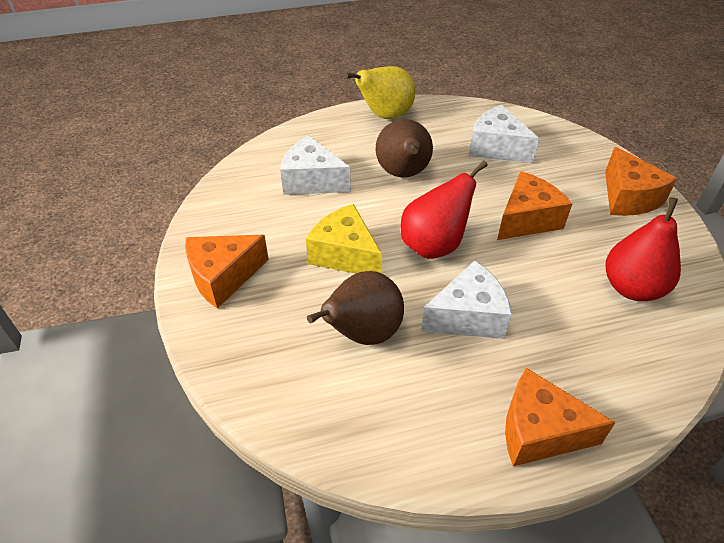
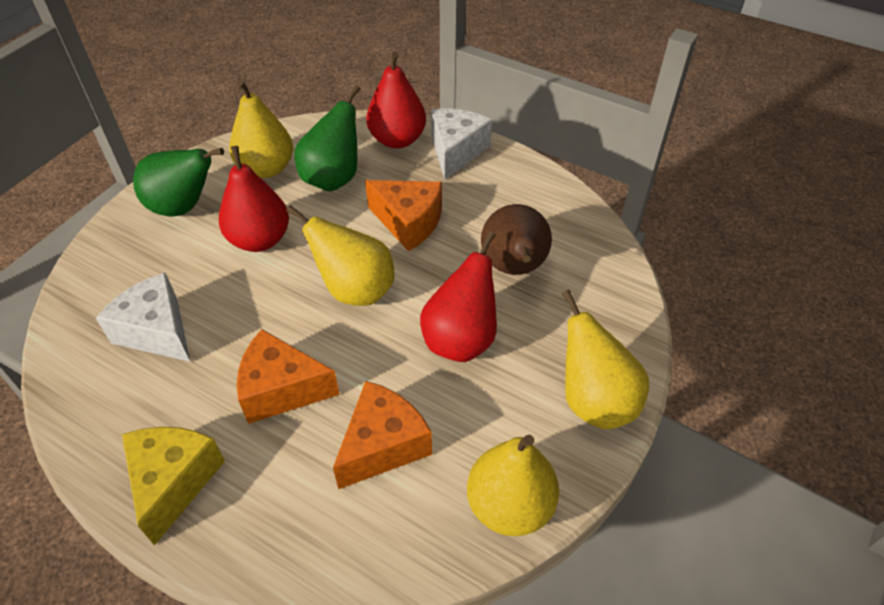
brown pear: 2 -> 1
green pear: 0 -> 2
orange cheese: 4 -> 3
red pear: 2 -> 3
white cheese: 3 -> 2
yellow pear: 1 -> 4

